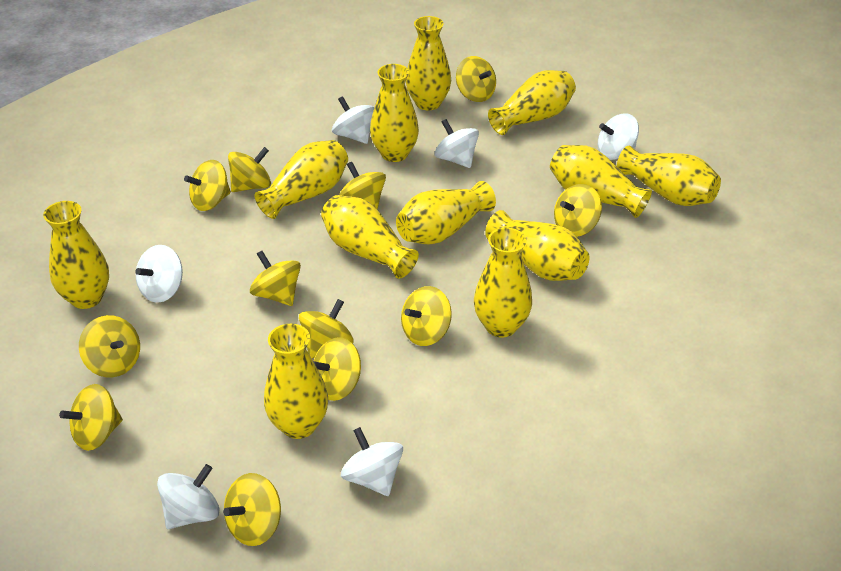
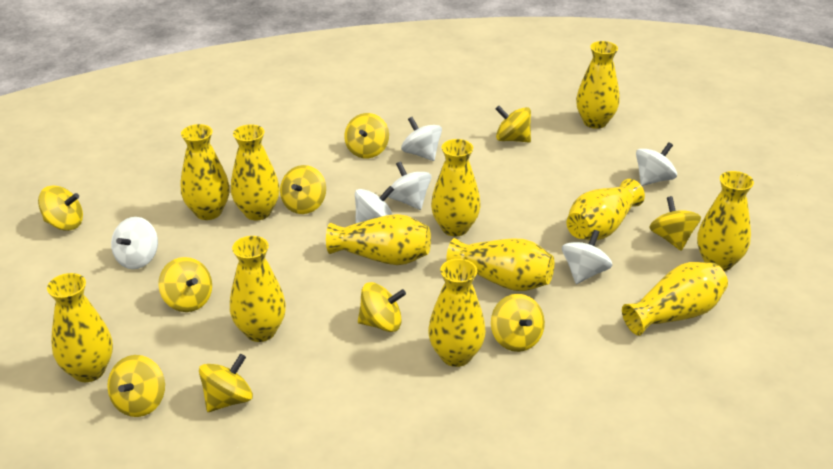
yellow spinning top: 12 -> 10

